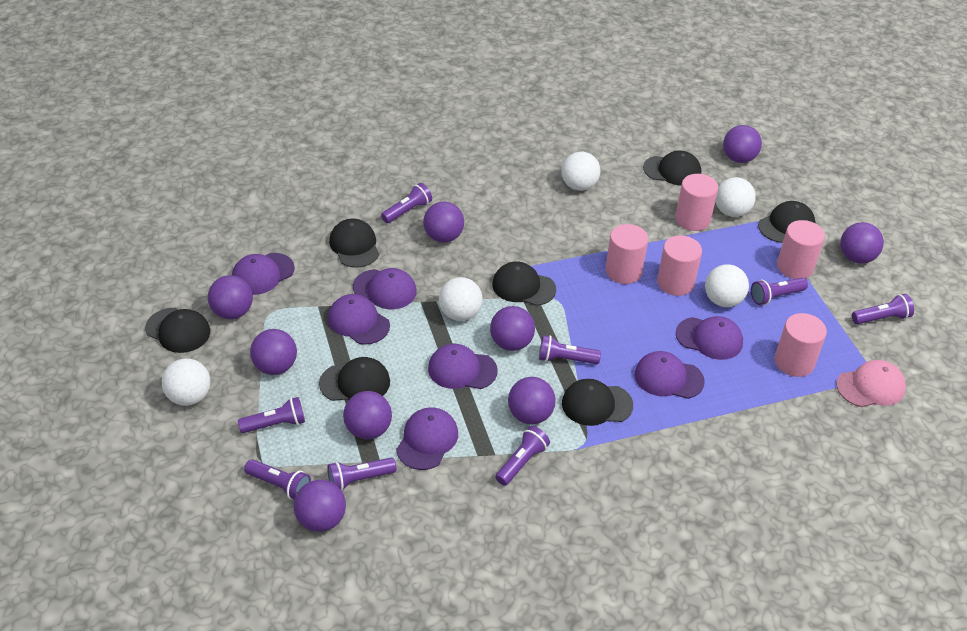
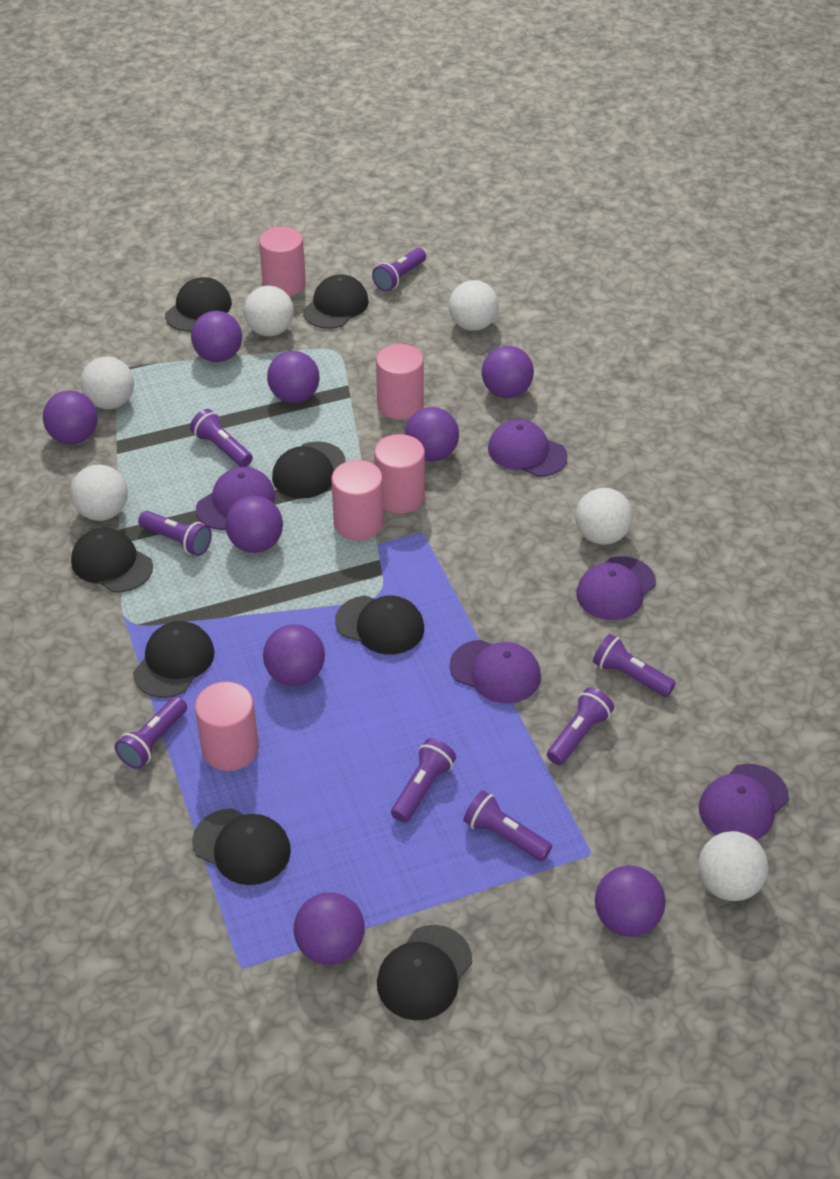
black cap: 7 -> 8
pink cap: 1 -> 0
purple cap: 7 -> 5
white ball: 5 -> 6

